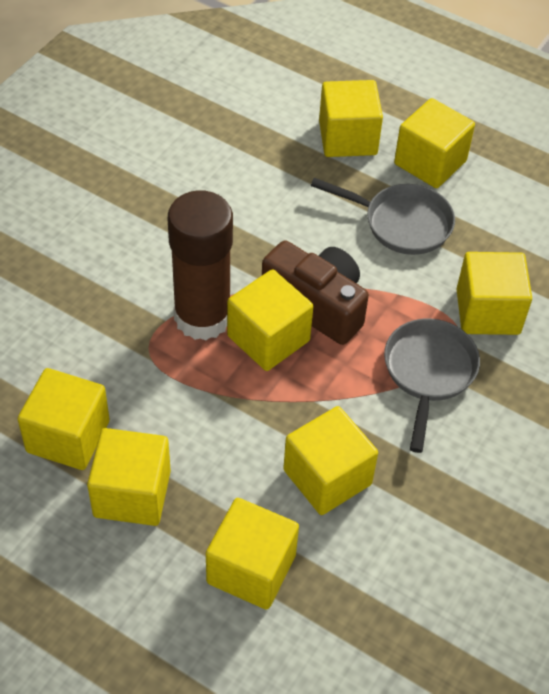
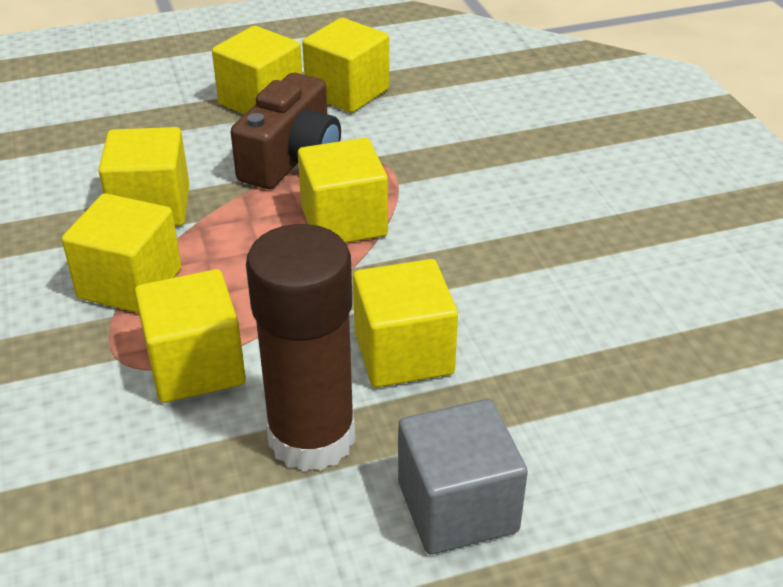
grey cube: 0 -> 1
grey pan: 2 -> 0
yellow cube: 8 -> 7

